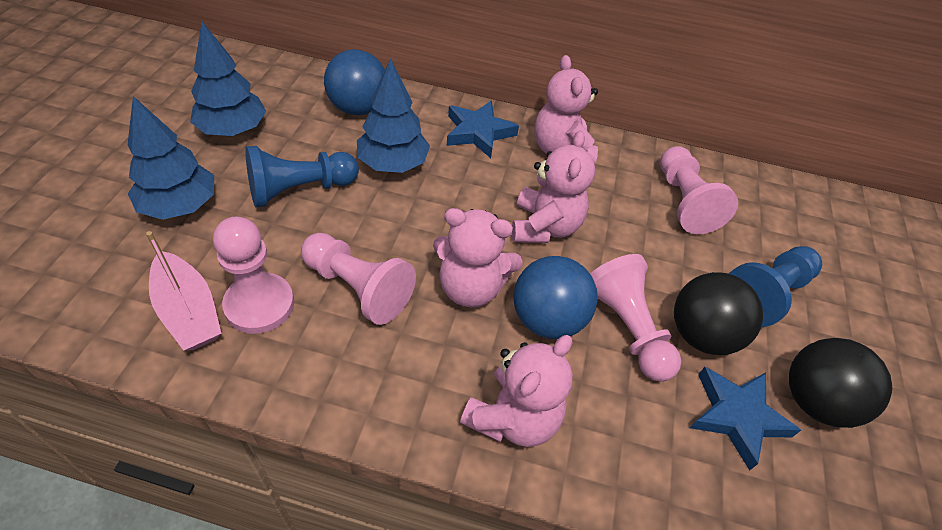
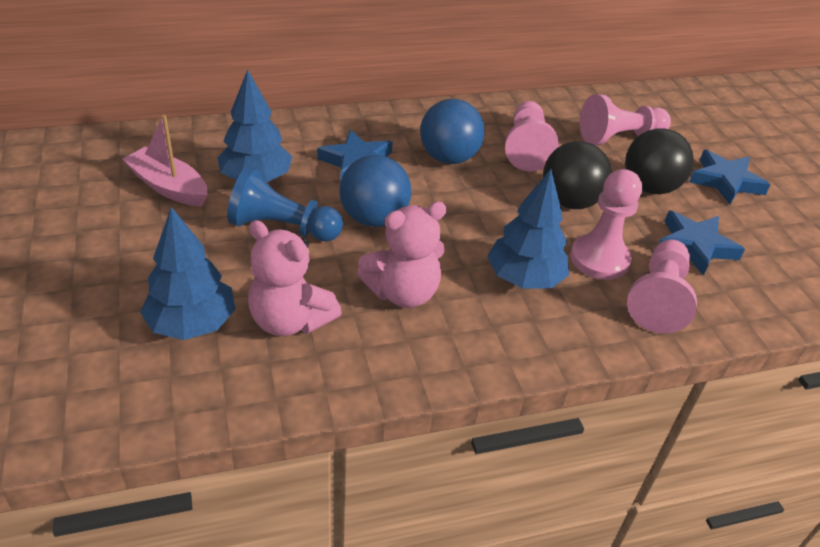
blue pawn: 2 -> 1
blue star: 2 -> 3
pink teddy bear: 4 -> 2

